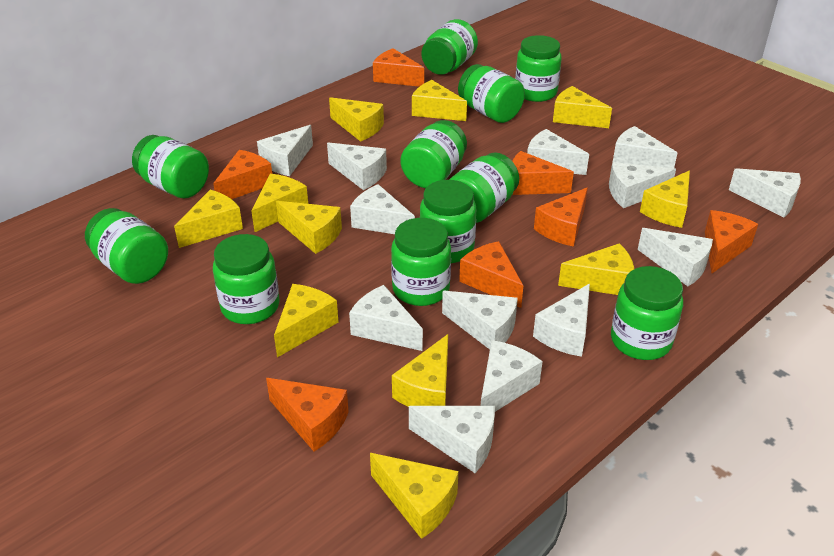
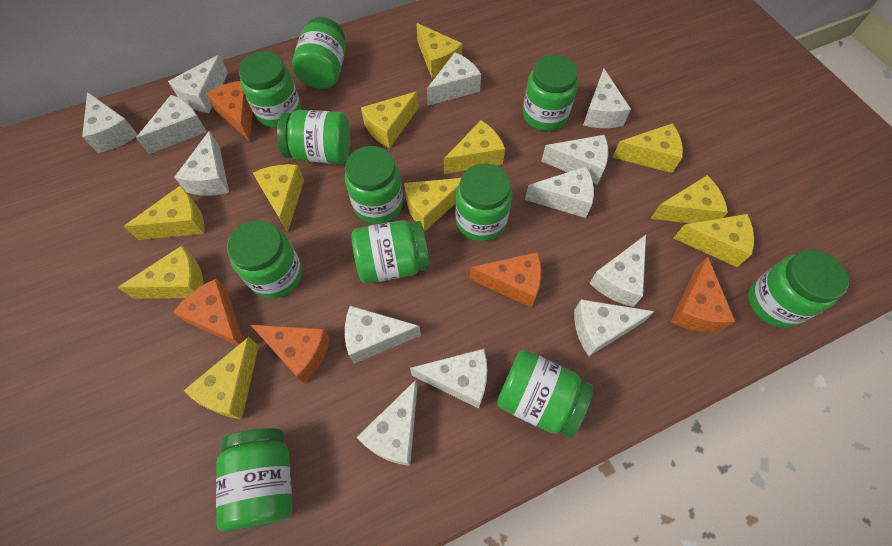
orange cheese: 7 -> 5

